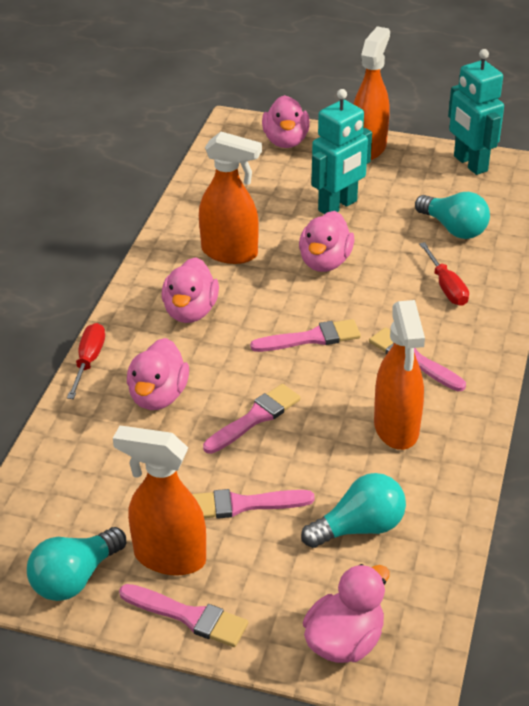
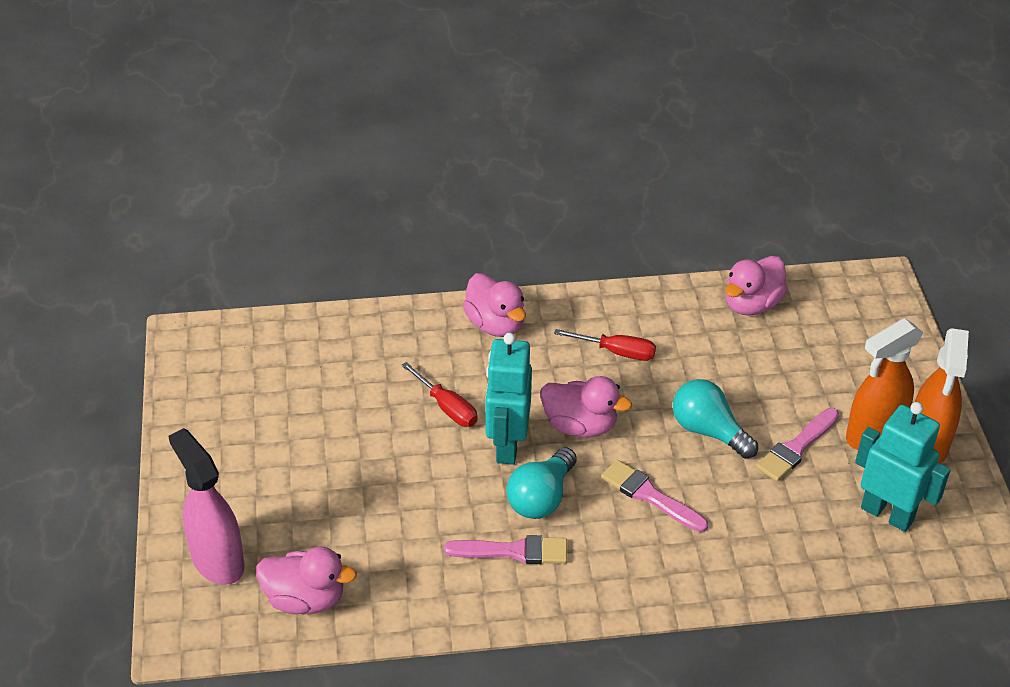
orange spray bottle: 4 -> 2
pink brush: 5 -> 3
pink duck: 5 -> 4
pink spray bottle: 0 -> 1
turquoise light bulb: 3 -> 2

